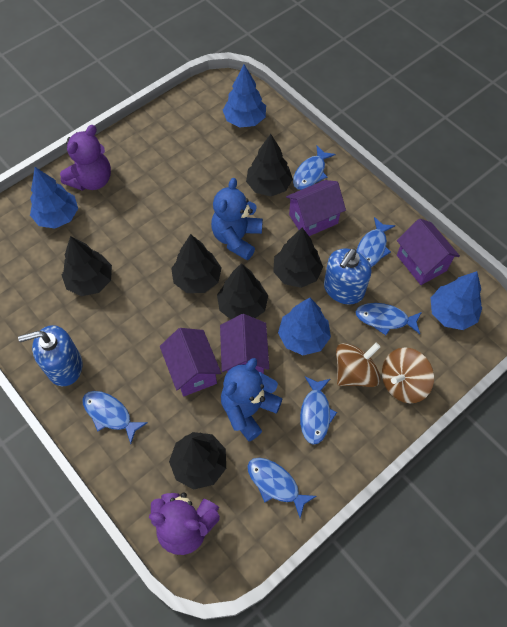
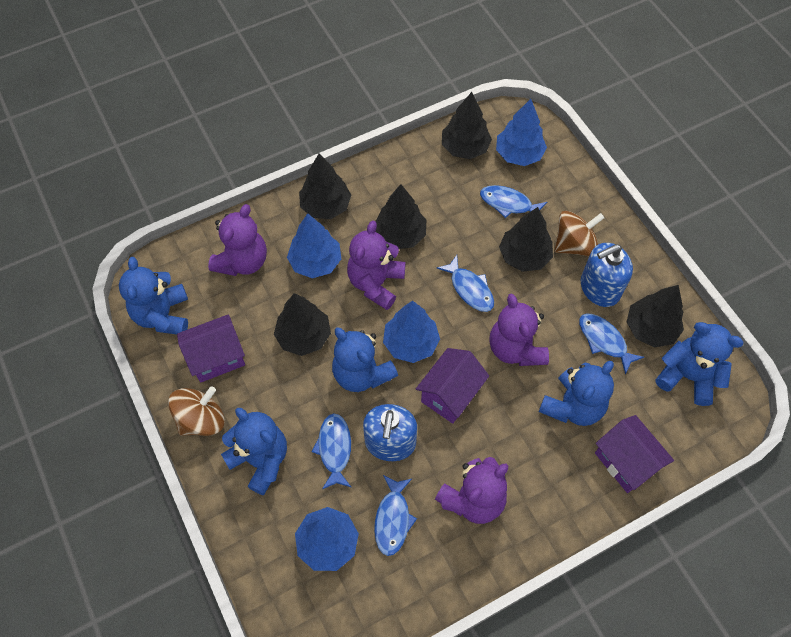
blue fish: 6 -> 5
blue teddy bear: 2 -> 5
purple house: 4 -> 3
purple teddy bear: 2 -> 4

